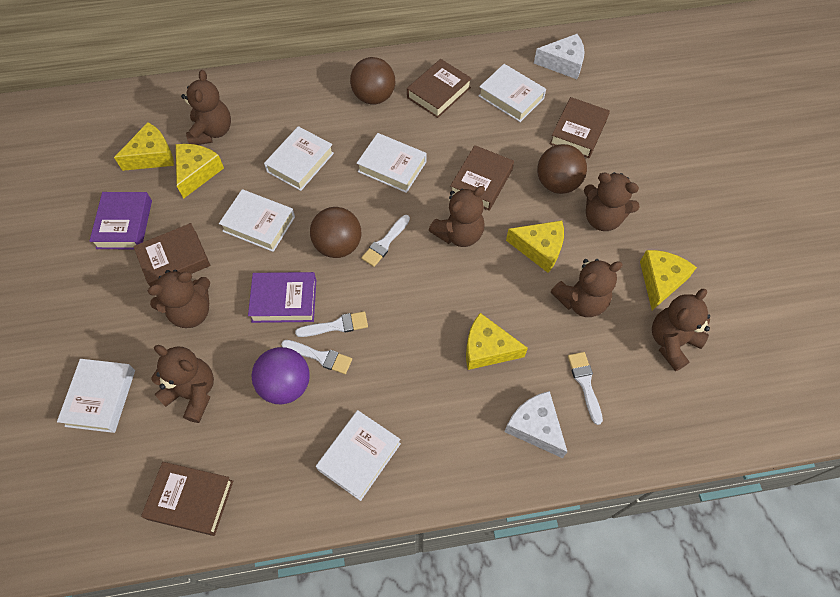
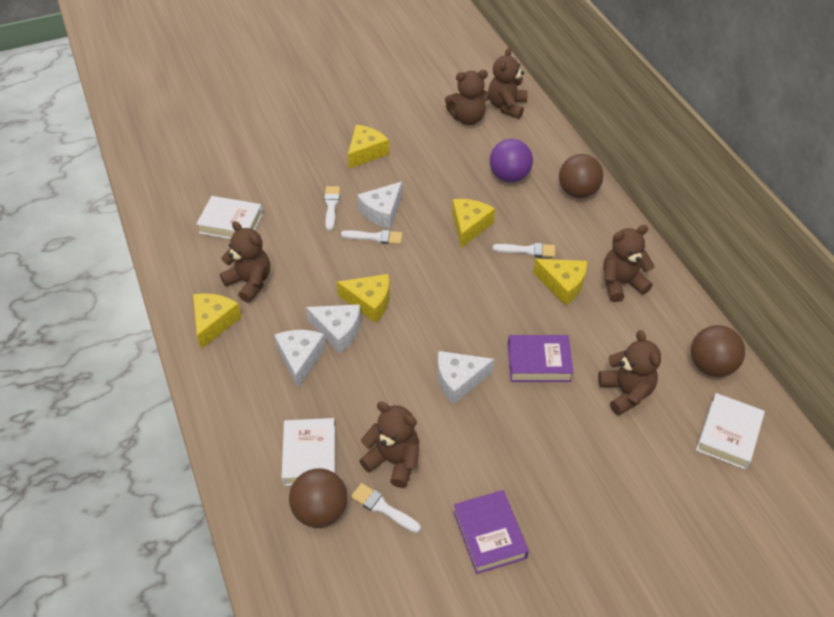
brown book: 5 -> 0
brown teddy bear: 7 -> 6
white book: 6 -> 3
white cheese: 2 -> 4

